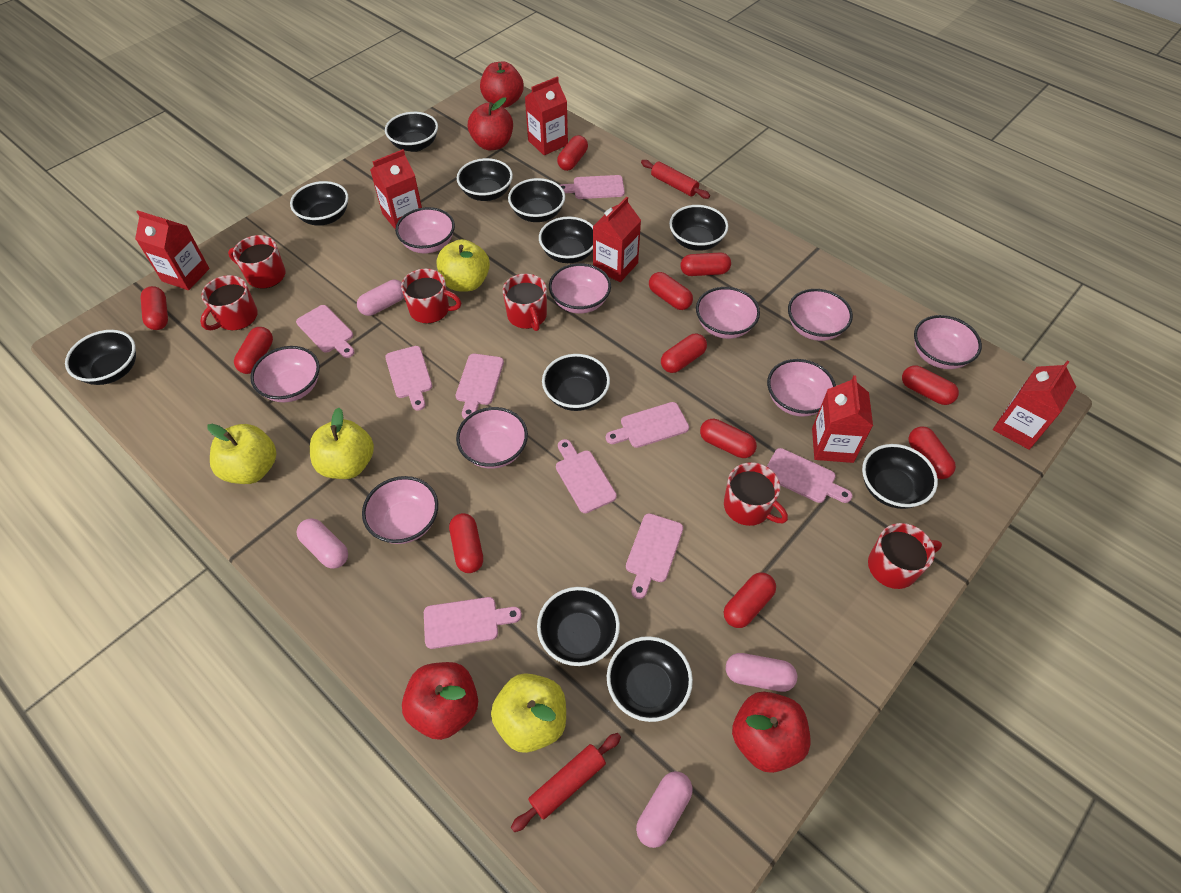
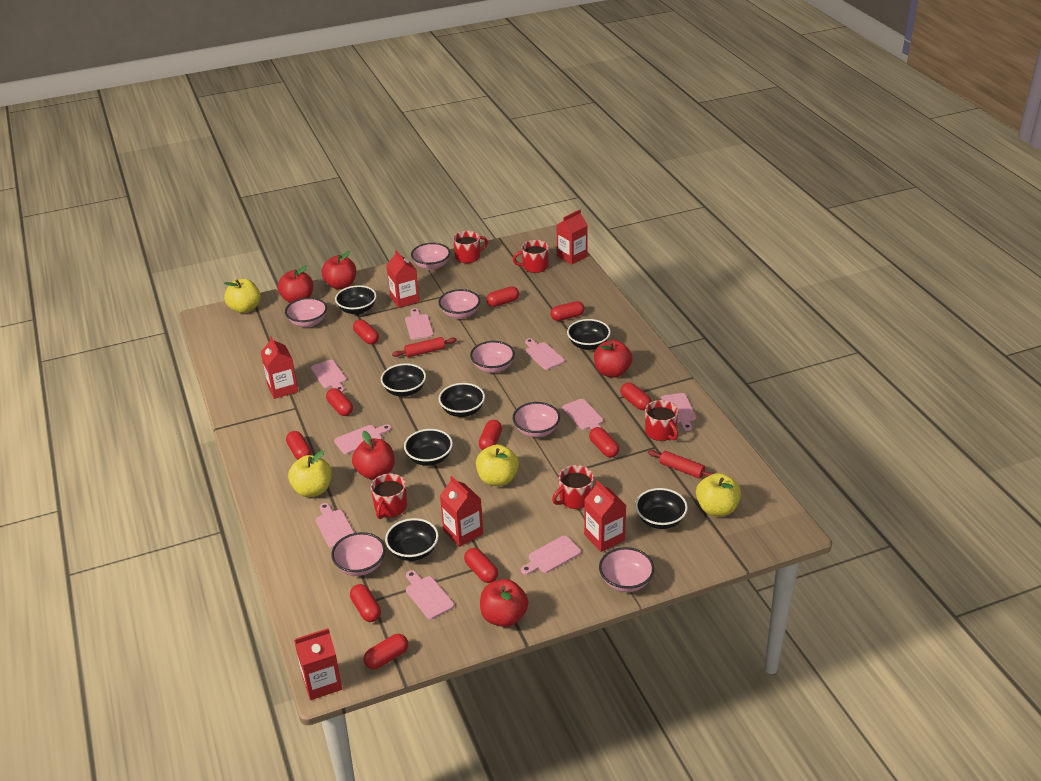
black bowl: 11 -> 7
pink bowl: 9 -> 7
pink capsule: 4 -> 0
red apple: 4 -> 5
red mug: 6 -> 5

